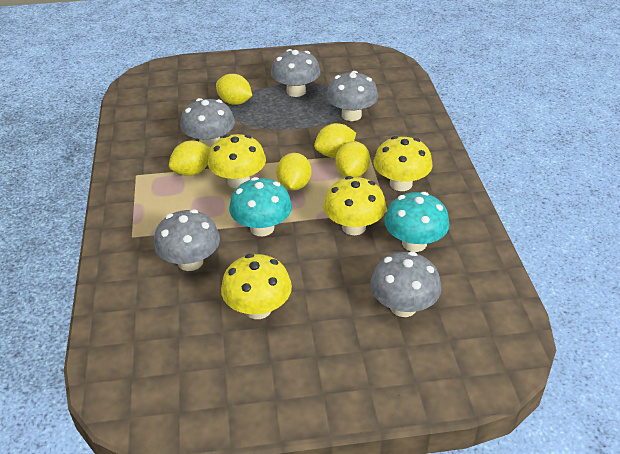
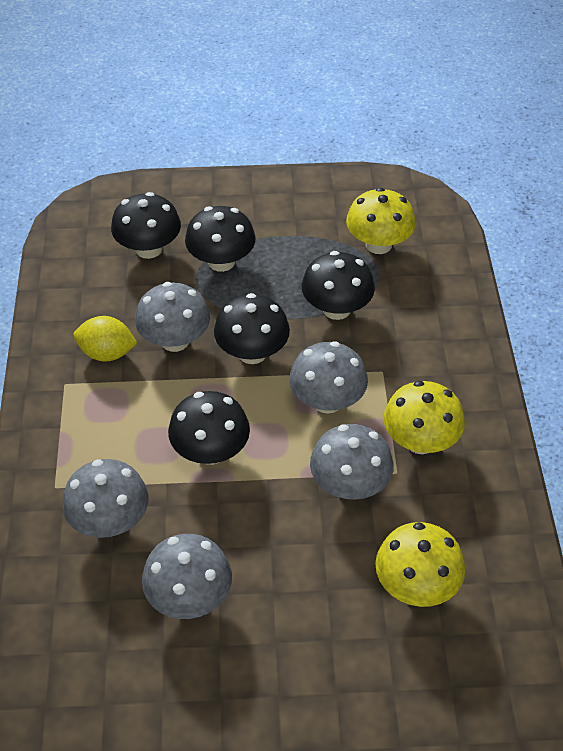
black mushroom: 0 -> 5
turquoise mushroom: 2 -> 0
yellow lemon: 5 -> 1
yellow mushroom: 4 -> 3

